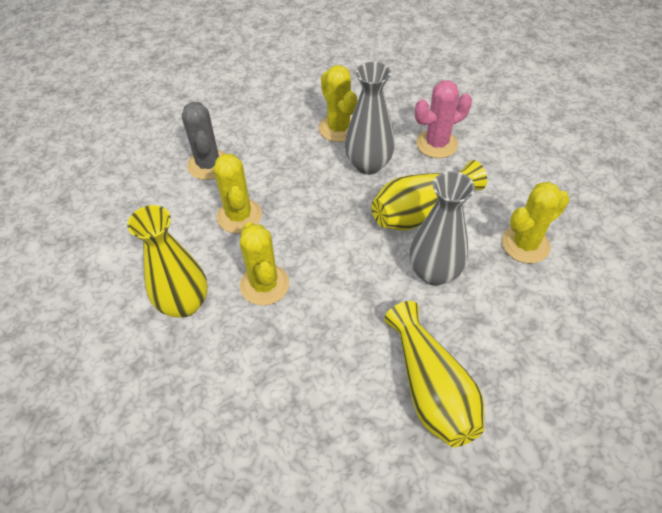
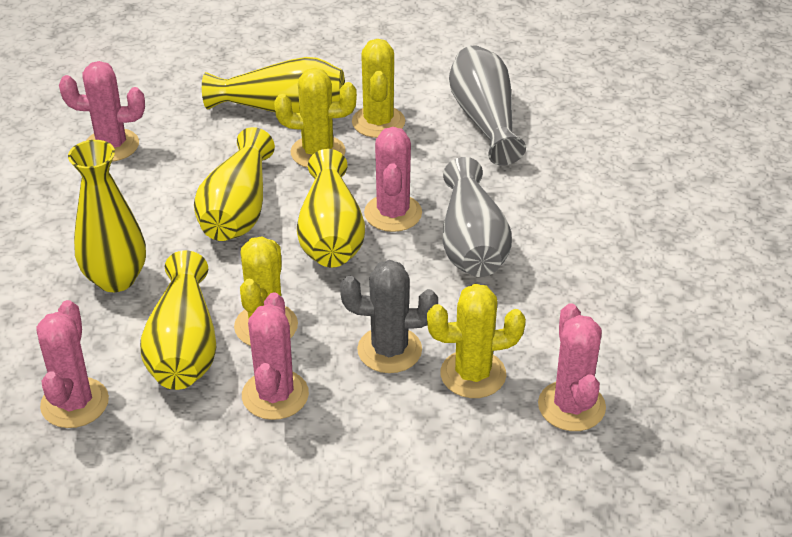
pink cactus: 1 -> 5
yellow vase: 3 -> 5

